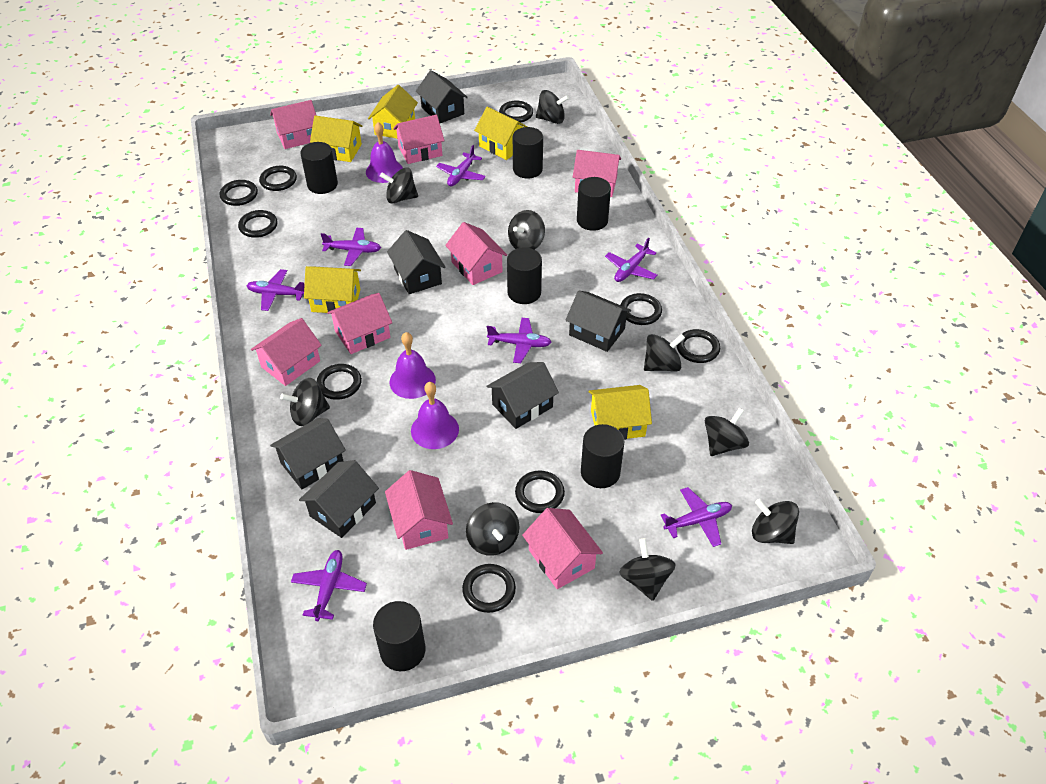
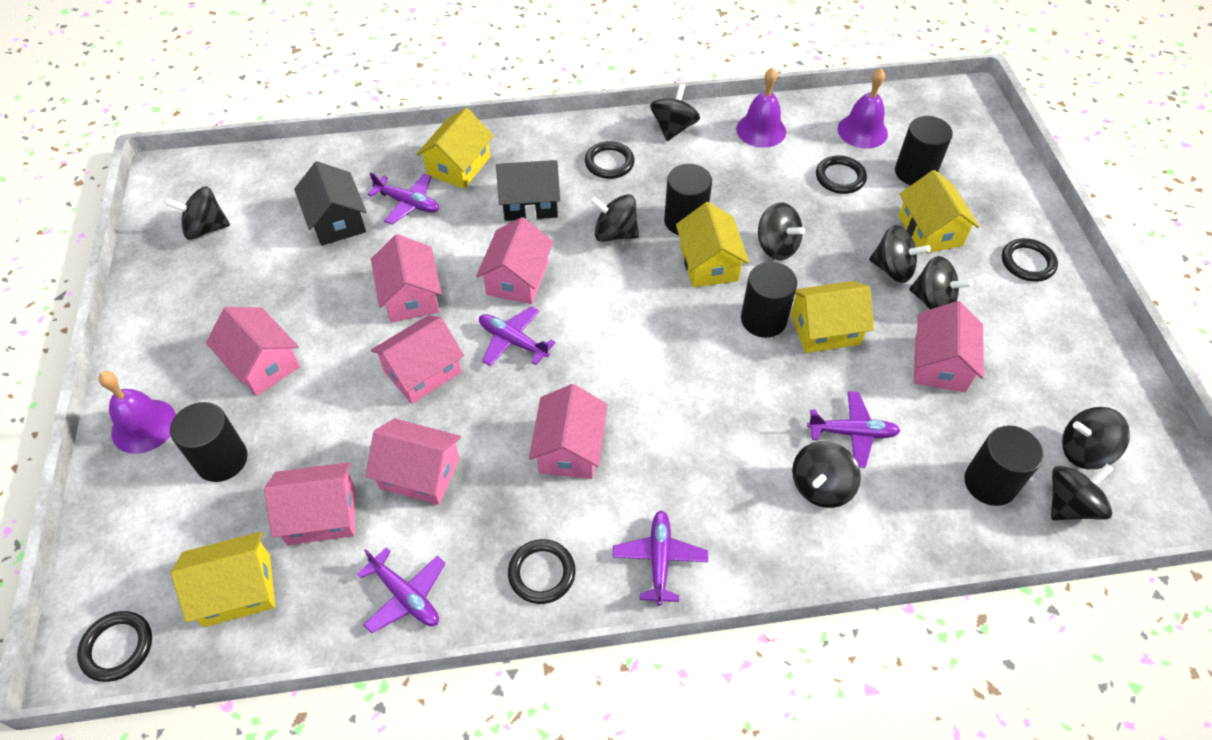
black cylinder: 6 -> 5
black house: 6 -> 2
black ring: 9 -> 5
purple plane: 7 -> 5

